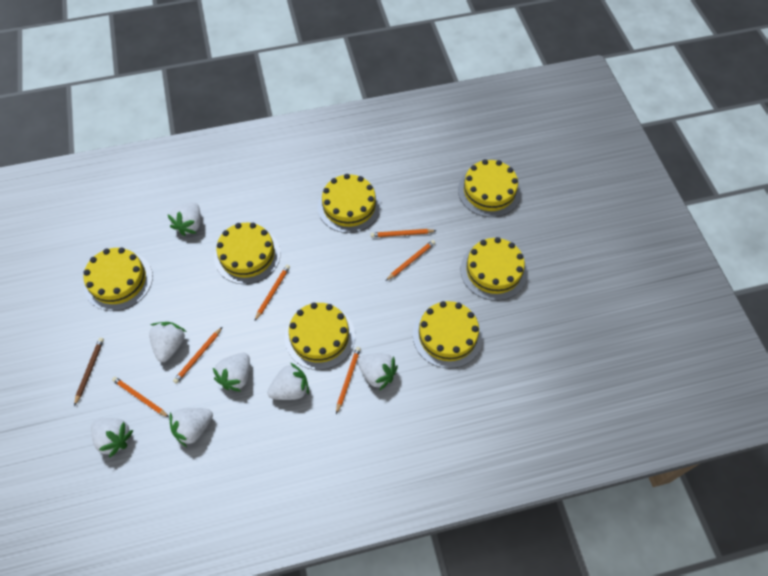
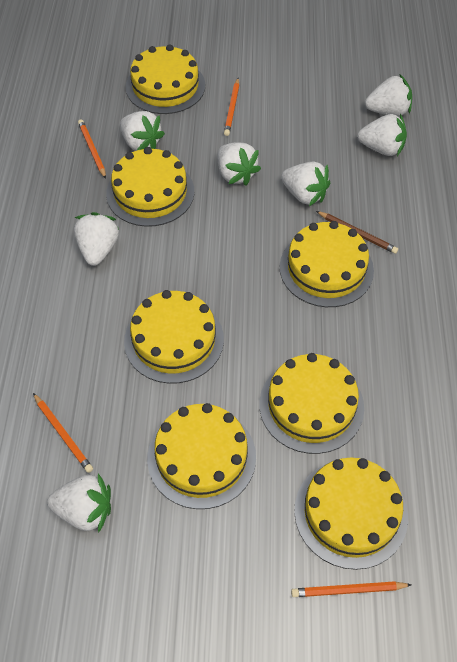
orange pencil: 6 -> 4

